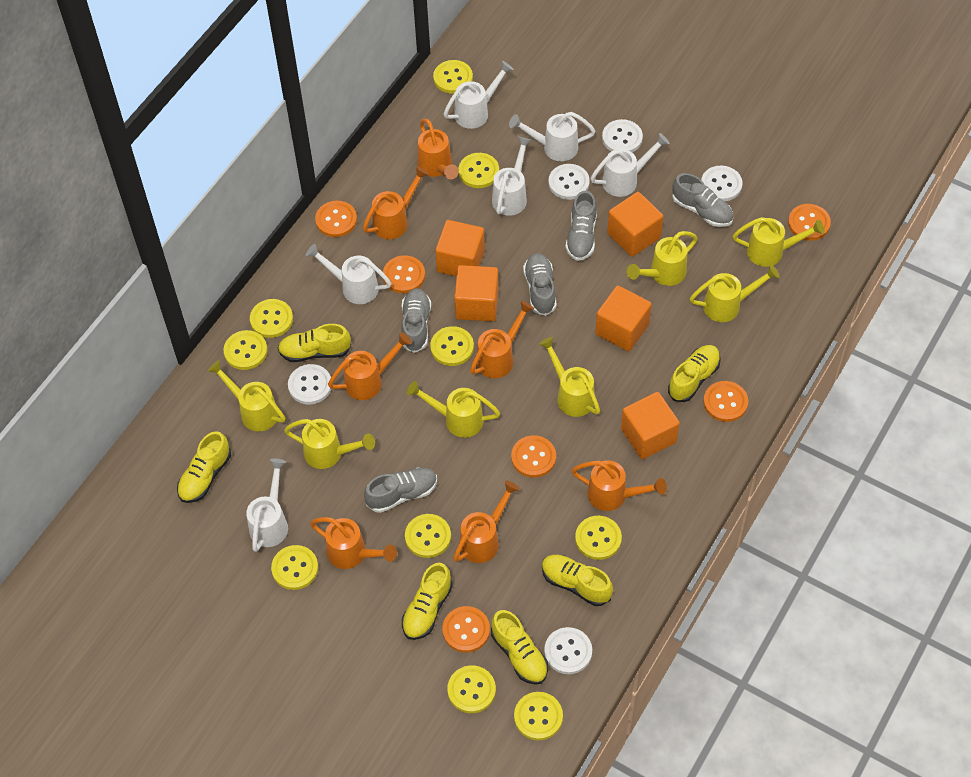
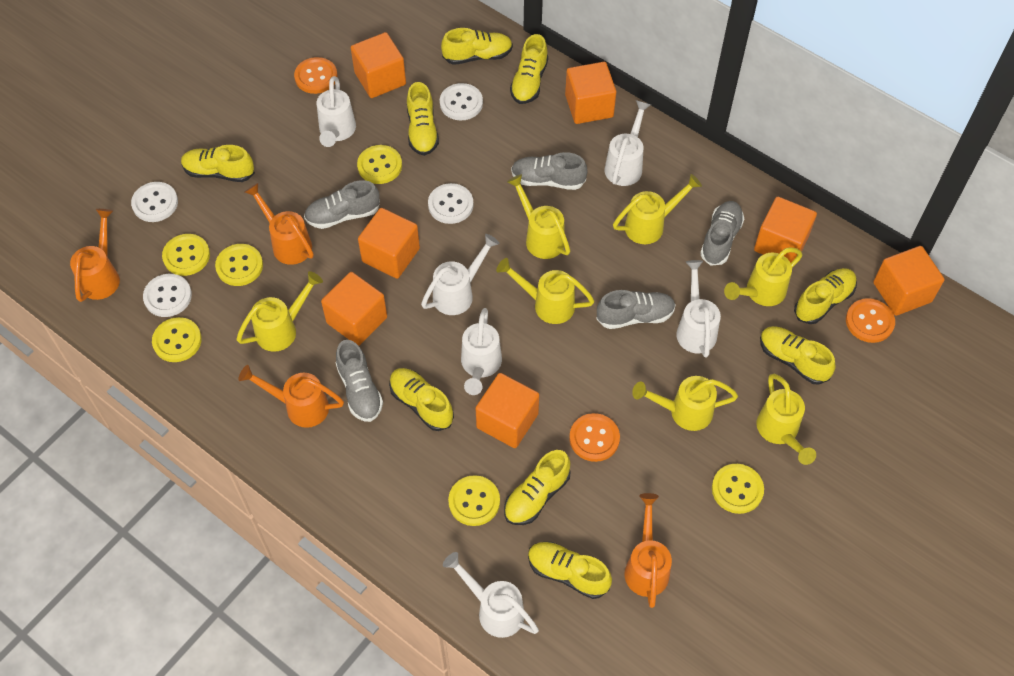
orange button: 6 -> 3
orange cube: 5 -> 7
orange watering can: 7 -> 4
white button: 5 -> 4
yellow button: 10 -> 6
yellow shoe: 6 -> 9

